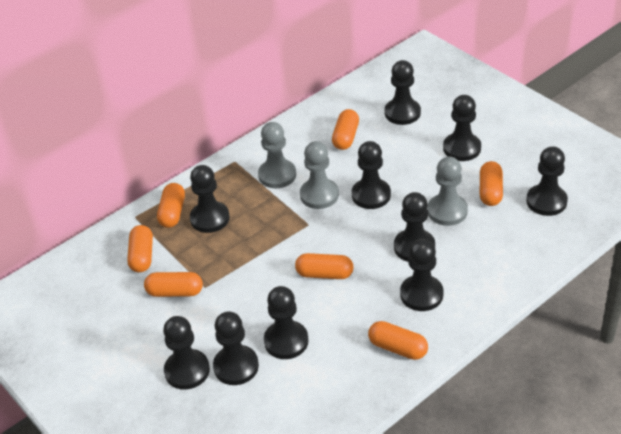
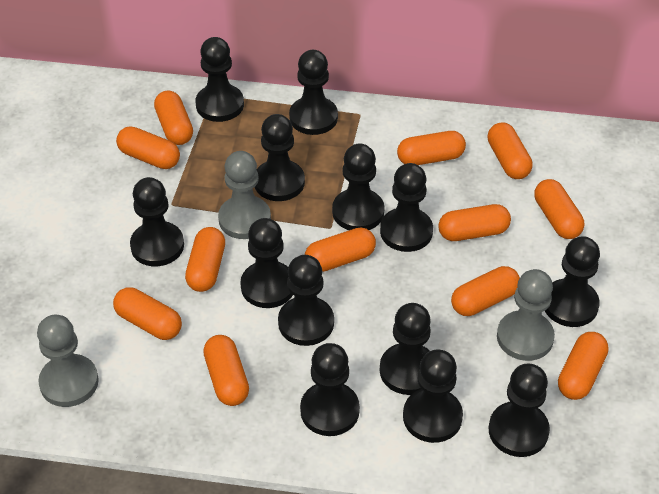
black pawn: 10 -> 13
orange capsule: 7 -> 12

